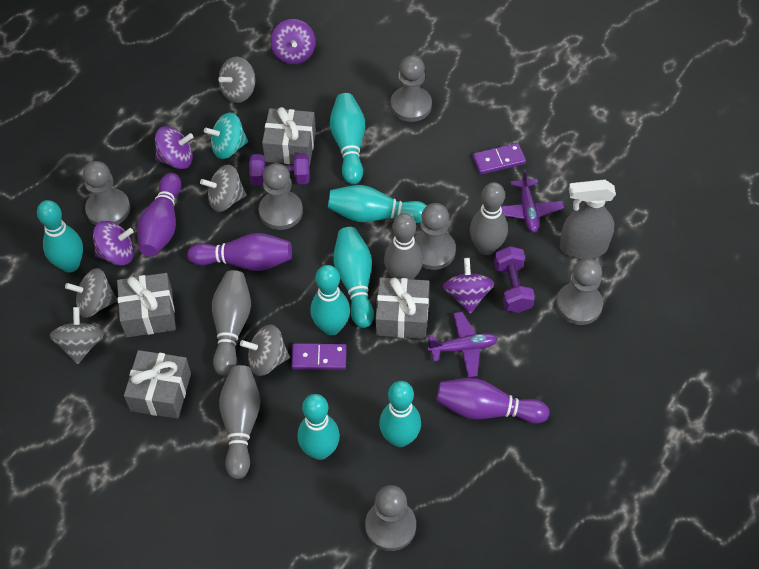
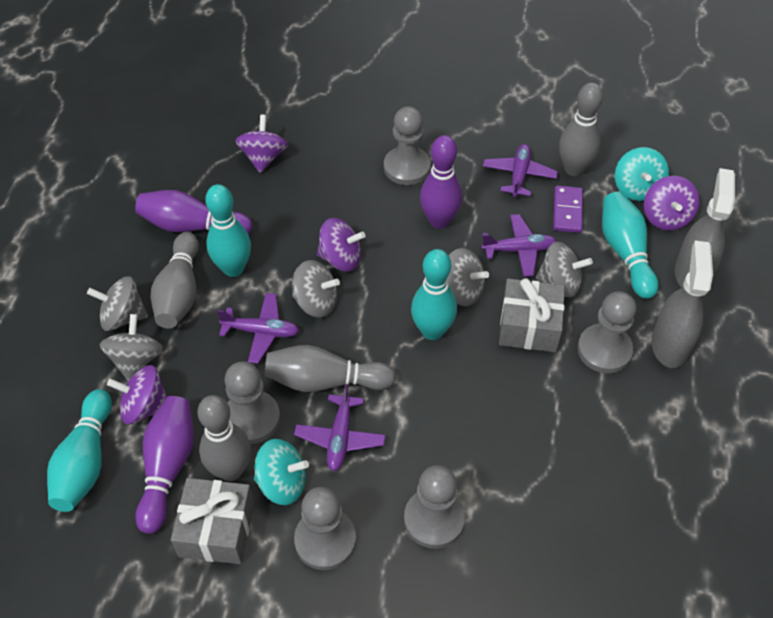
grey gift: 4 -> 2
grey pawn: 6 -> 5
grey spray bottle: 1 -> 2
purple domino: 2 -> 1
purple dumbbell: 2 -> 0
purple plane: 2 -> 4
turquoise bowling pin: 7 -> 4
turquoise spinning top: 1 -> 2

